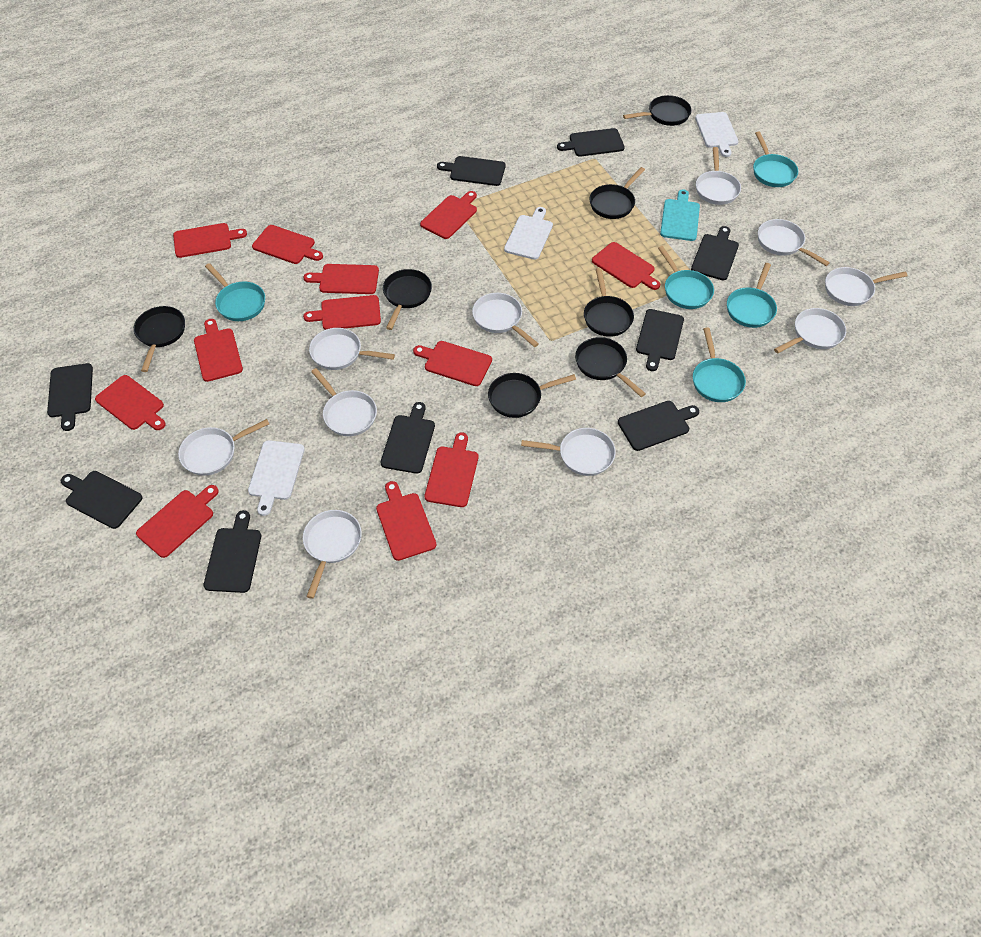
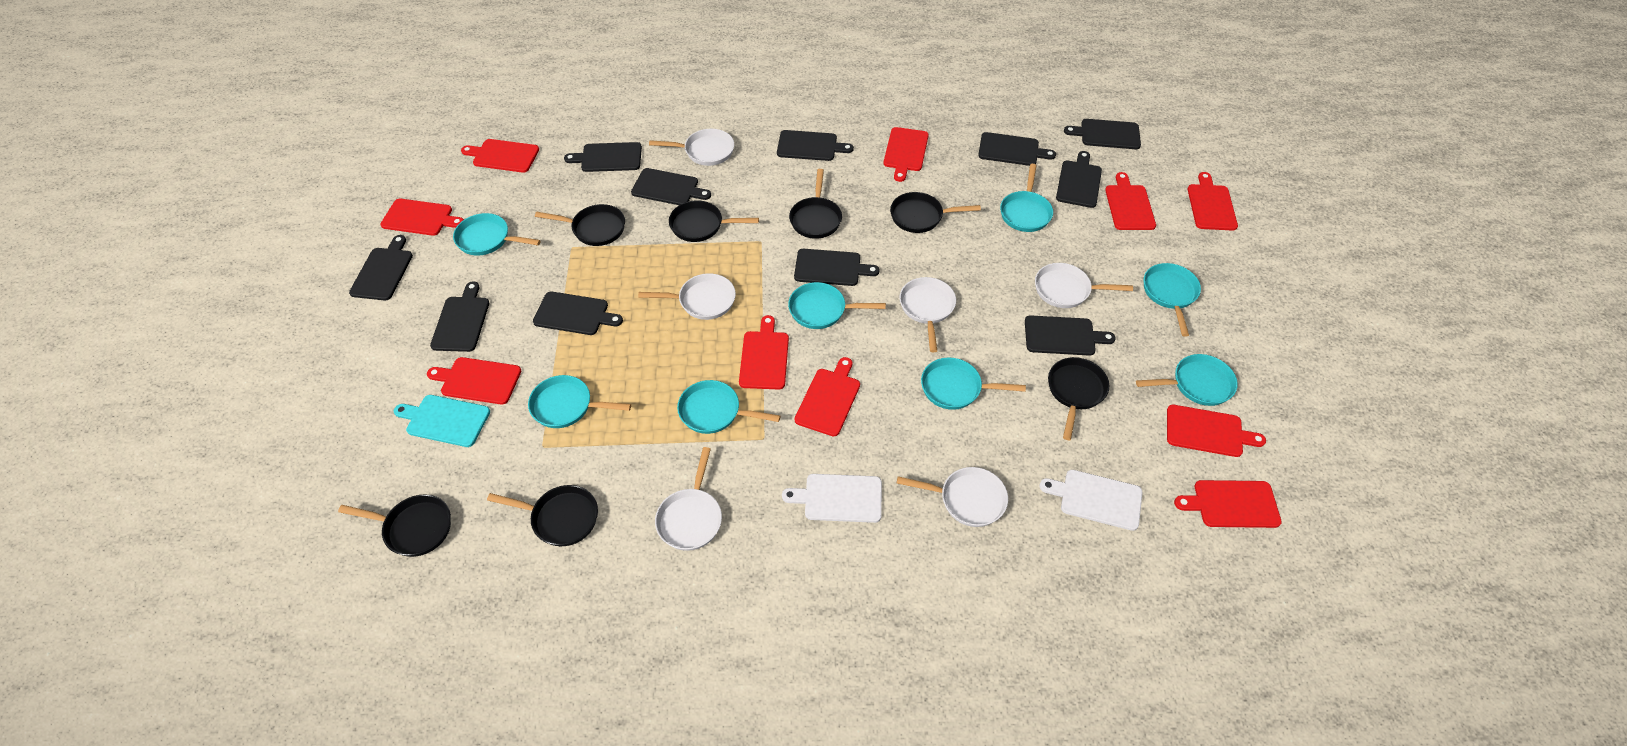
black cutting board: 9 -> 11
red cutting board: 12 -> 10
turquoise pan: 5 -> 8
white cutting board: 3 -> 2
white pan: 10 -> 6

